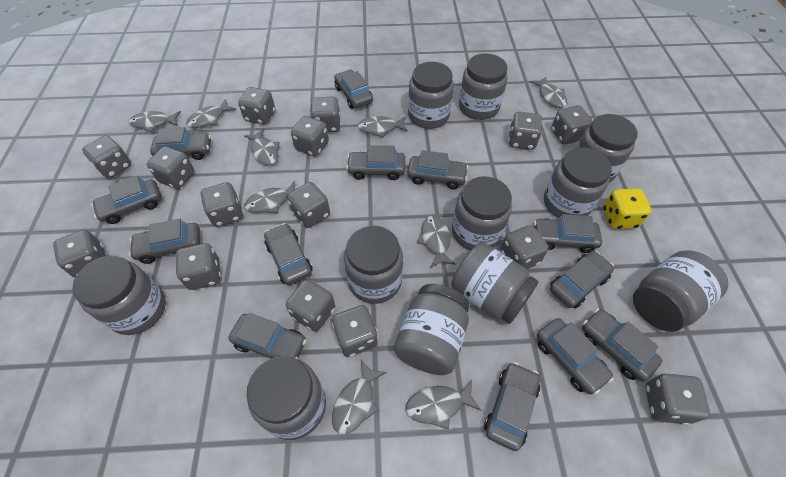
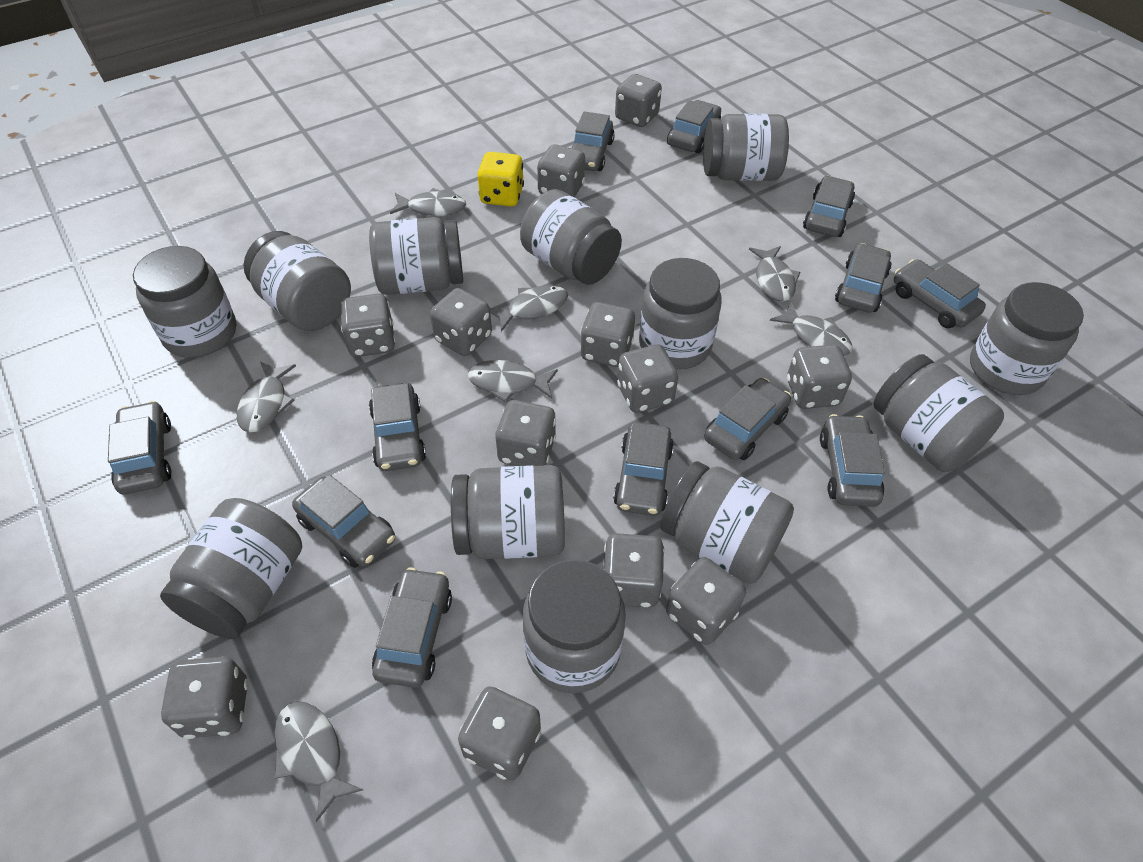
grey car: 13 -> 12
grey dice: 15 -> 12
grey fish: 9 -> 7
grey jar: 11 -> 12

